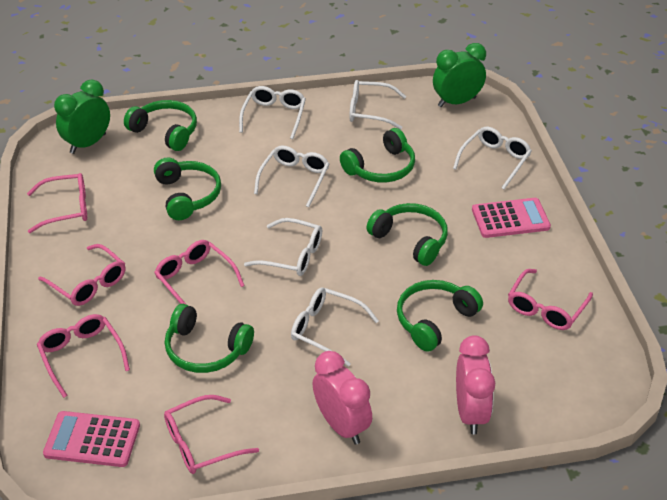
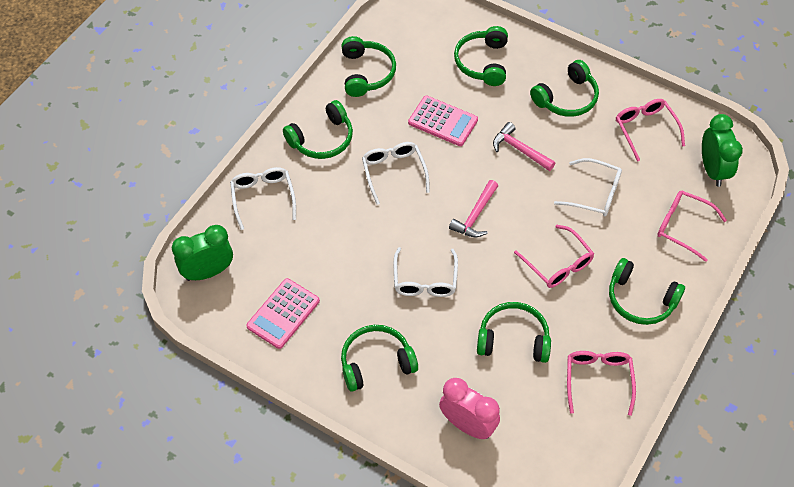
green headphones: 6 -> 7
pink clock: 2 -> 1
pink glasses: 6 -> 4
pink hammer: 0 -> 2
white glasses: 6 -> 4

